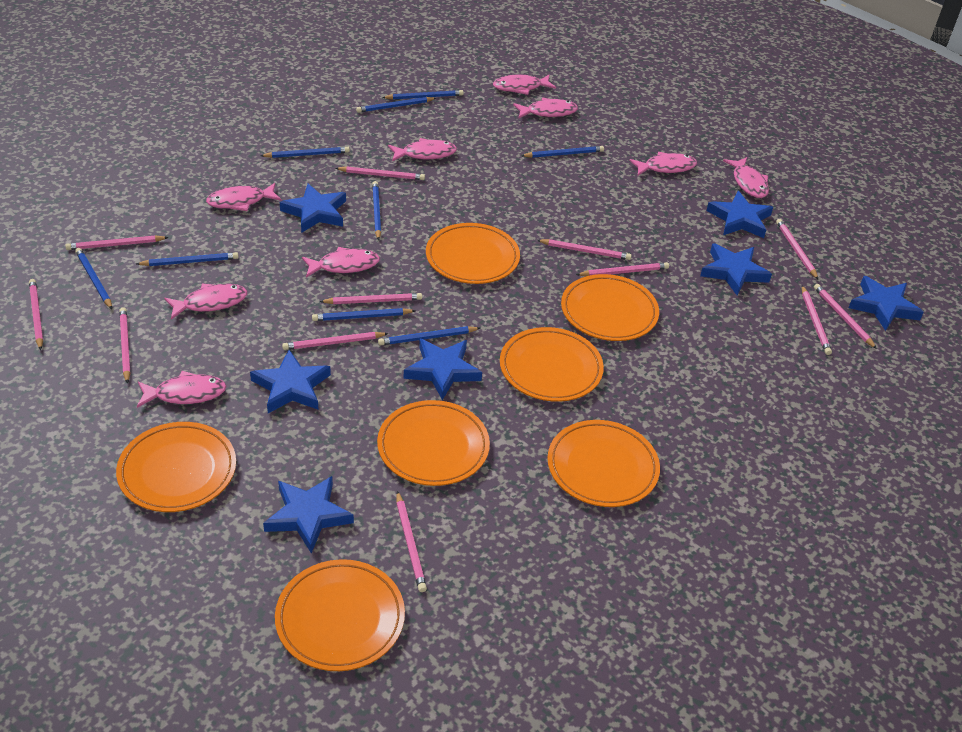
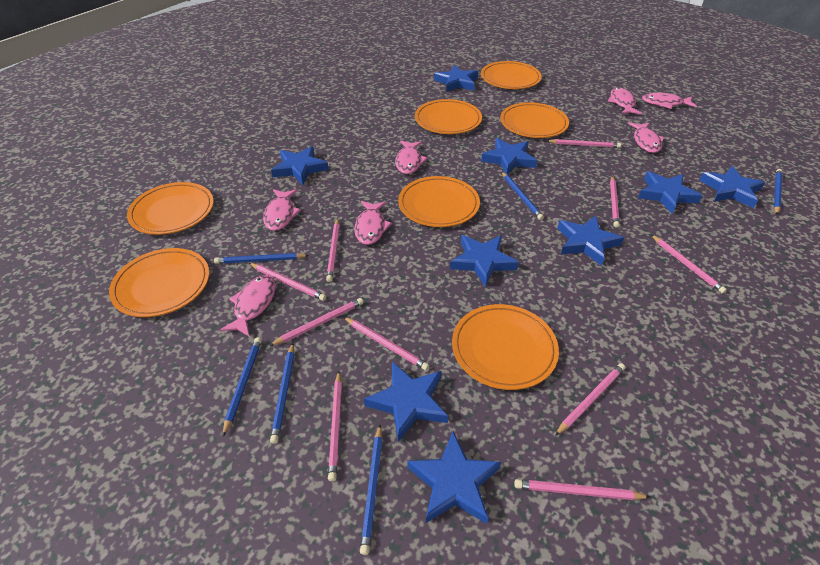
blue pencil: 9 -> 6
blue star: 7 -> 9
pink fish: 9 -> 7
pink pencil: 12 -> 10

